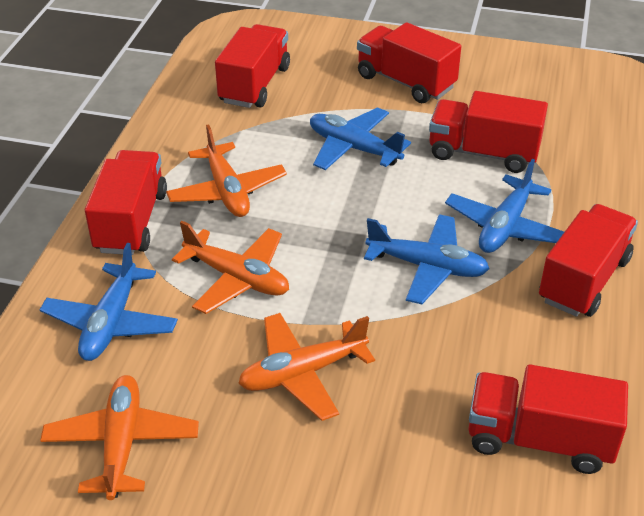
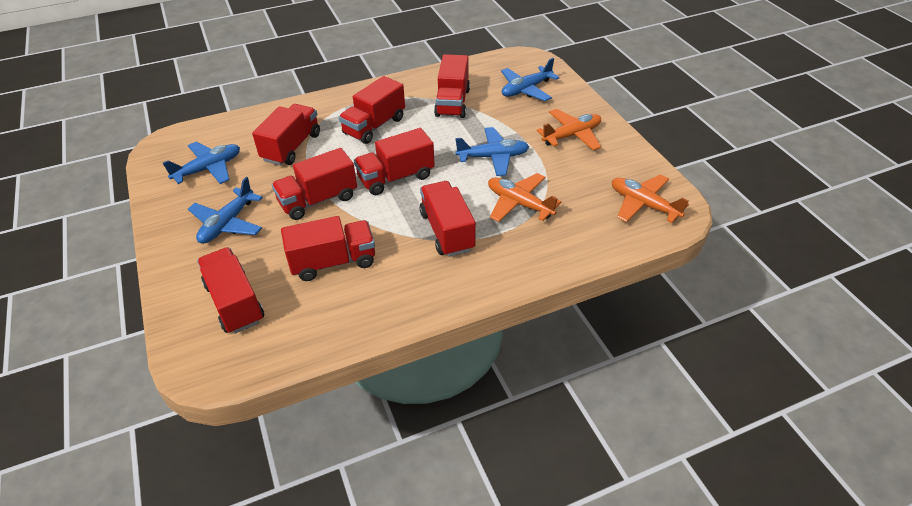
orange plane: 4 -> 3
red truck: 6 -> 8

